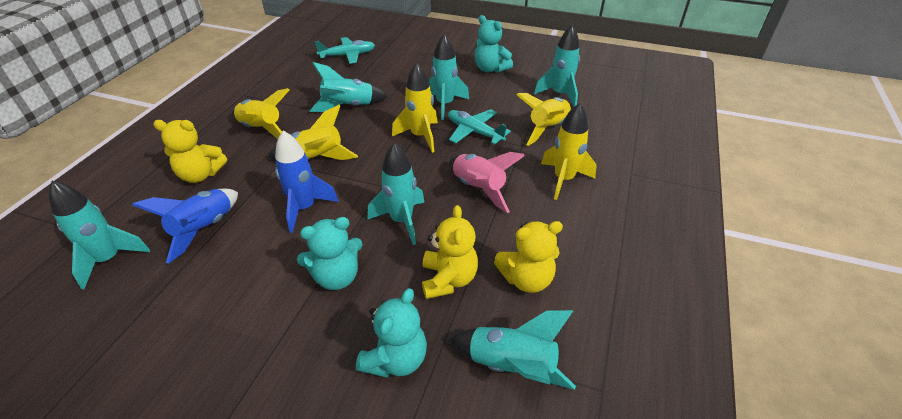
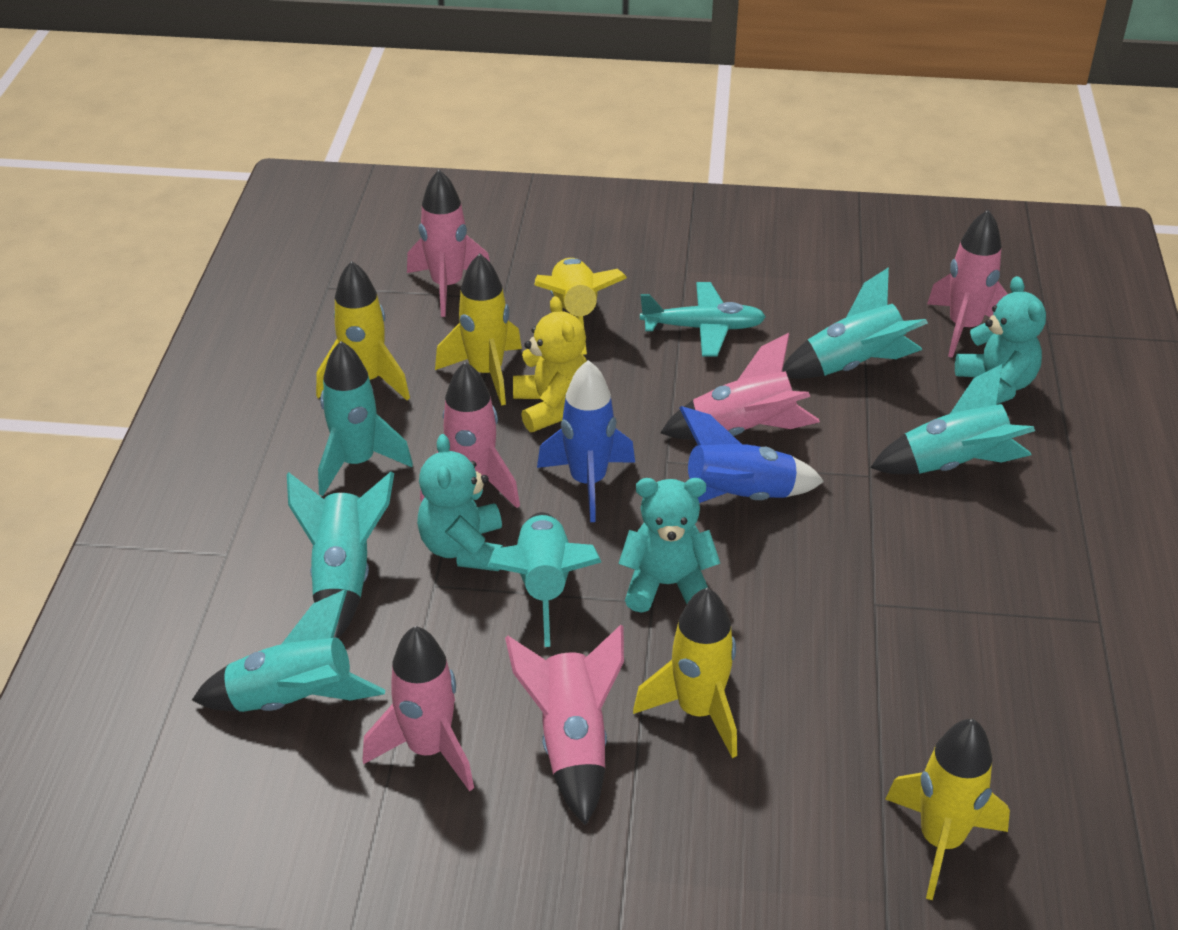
pink rocket: 1 -> 6
turquoise plane: 2 -> 1
yellow teddy bear: 3 -> 1

